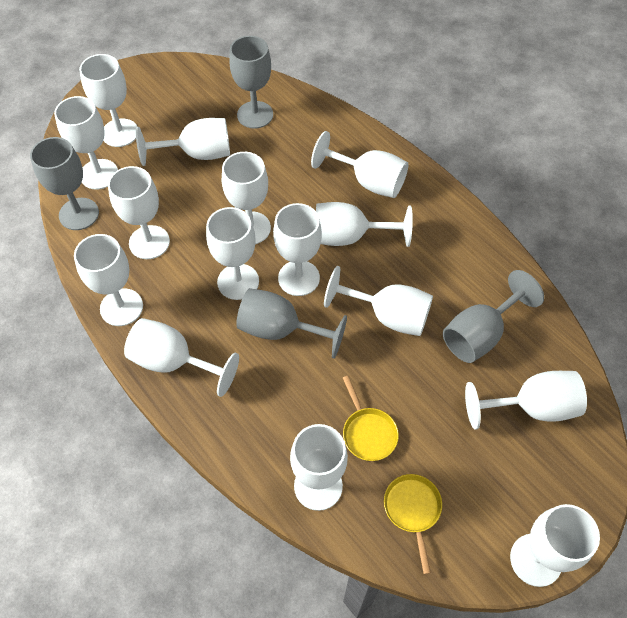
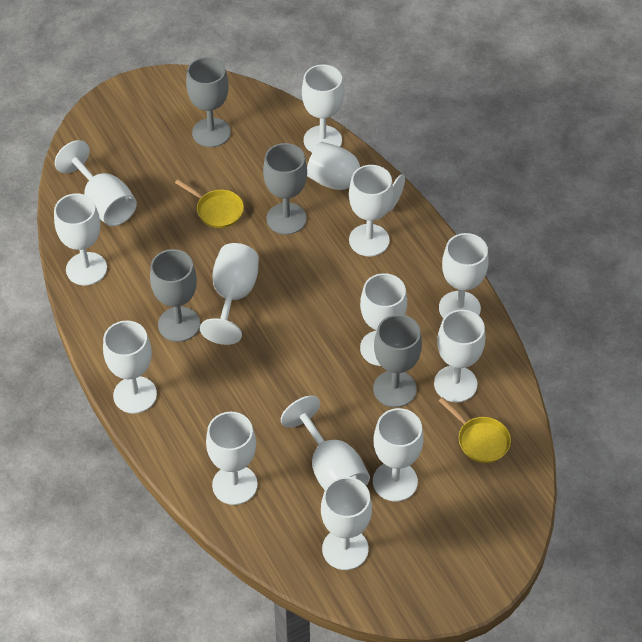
white goblet: 15 -> 14

